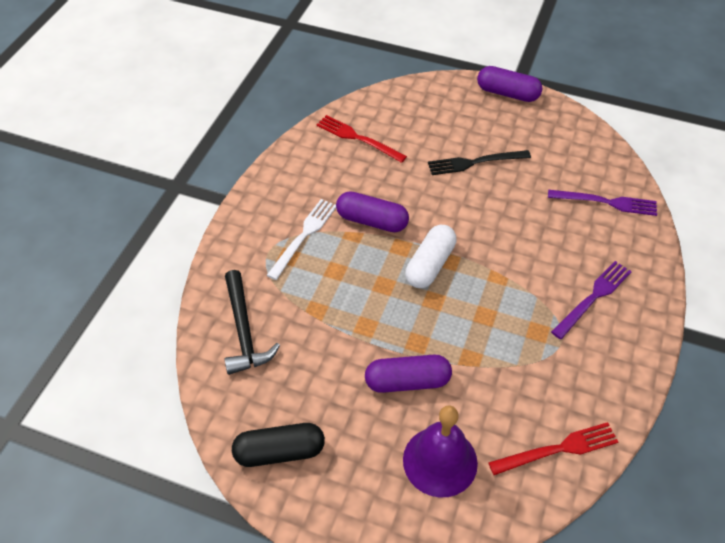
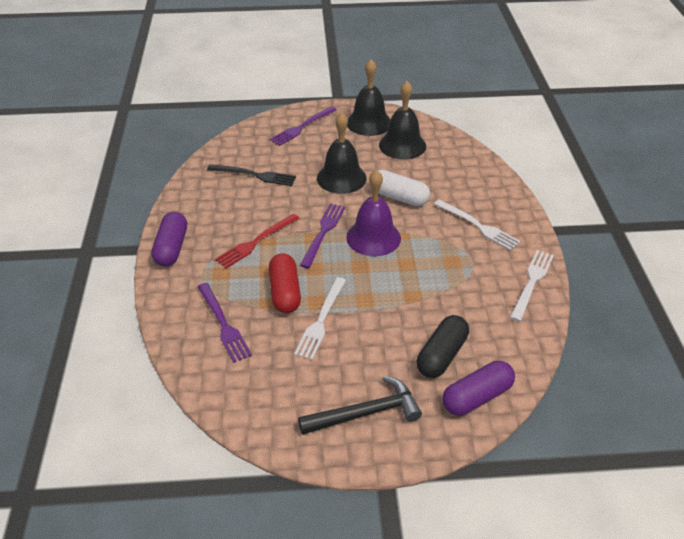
black bell: 0 -> 3
purple capsule: 3 -> 2
purple fork: 2 -> 3
red capsule: 0 -> 1
red fork: 2 -> 1
white fork: 1 -> 3

